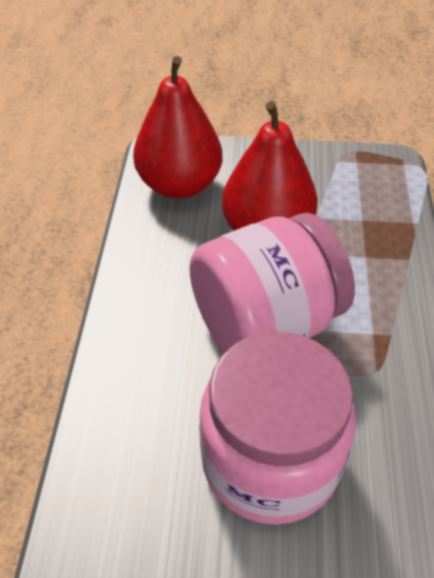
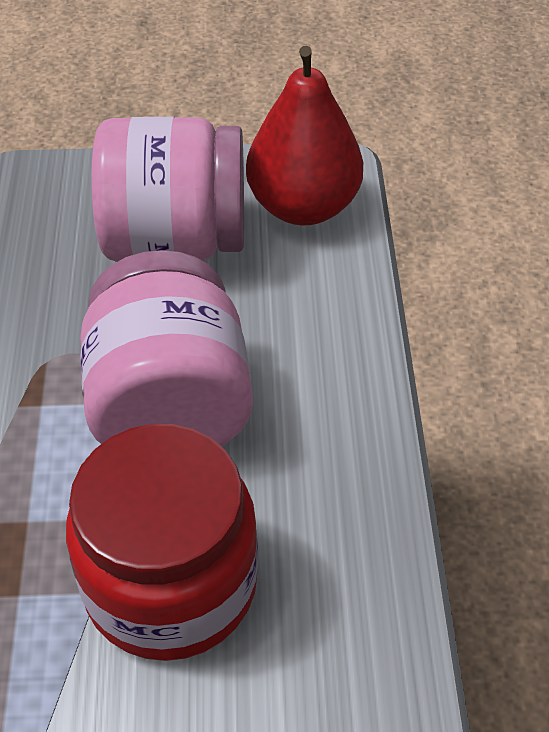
red jar: 0 -> 1
red pear: 2 -> 1

